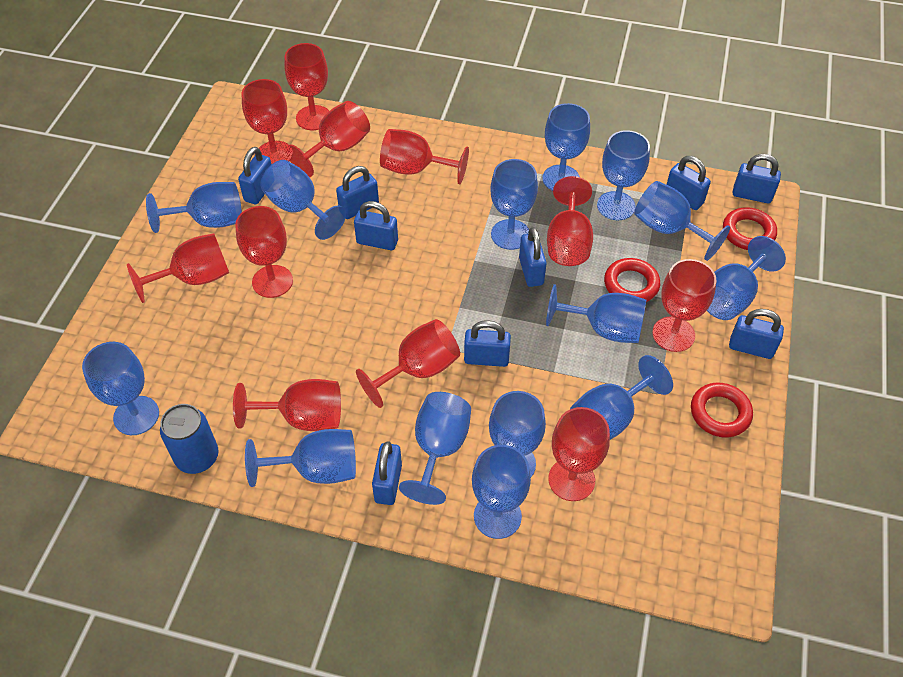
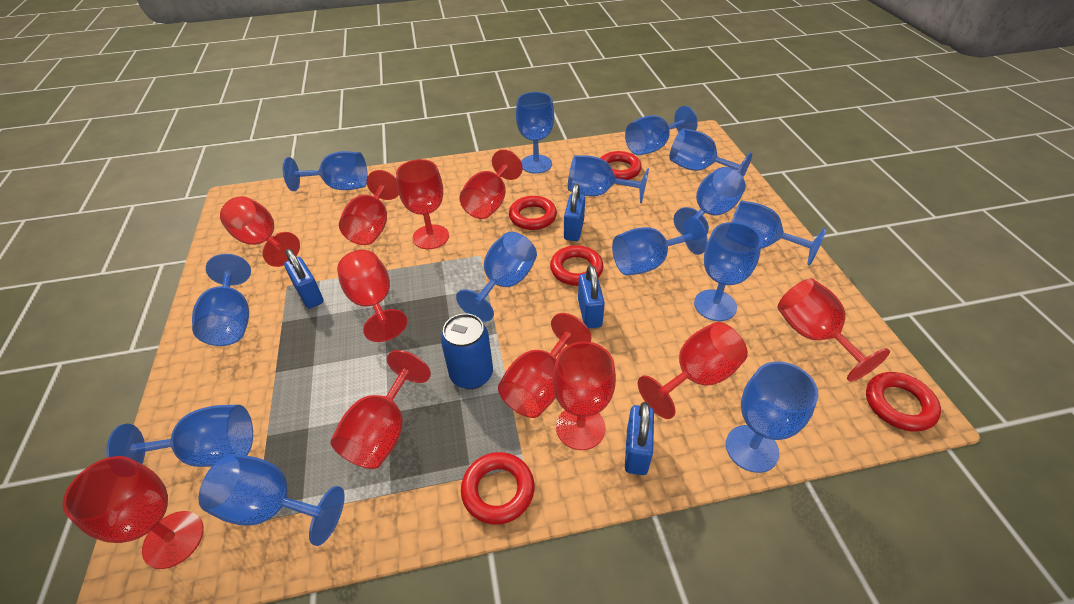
blue padlock: 9 -> 4
red ring: 3 -> 5

